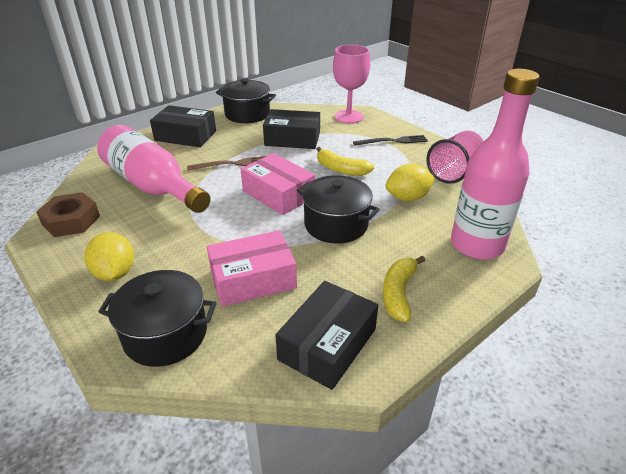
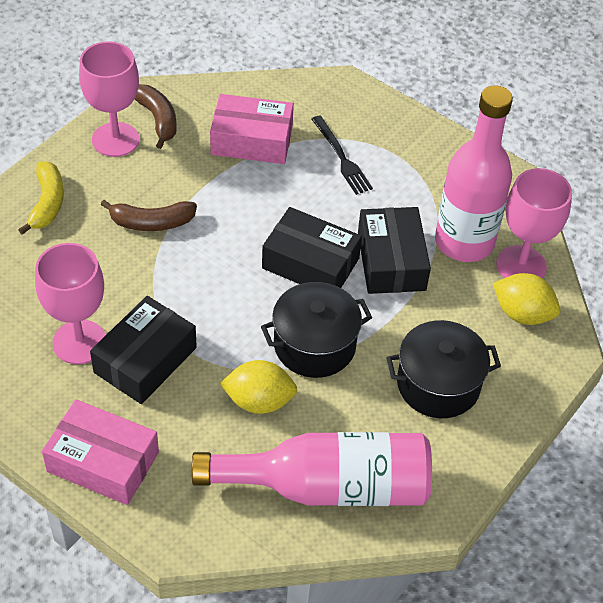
black pot: 3 -> 2
brown banana: 0 -> 2
brown fork: 1 -> 0
brown nut: 1 -> 0
pink cup: 1 -> 0
pink goblet: 1 -> 3
yellow banana: 2 -> 1

